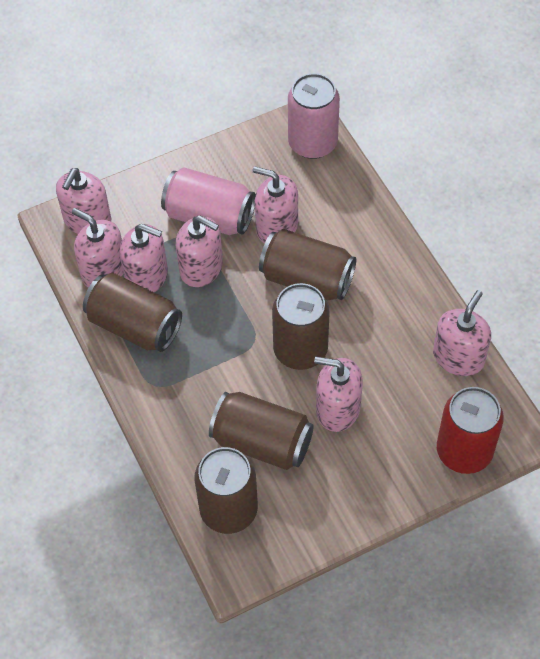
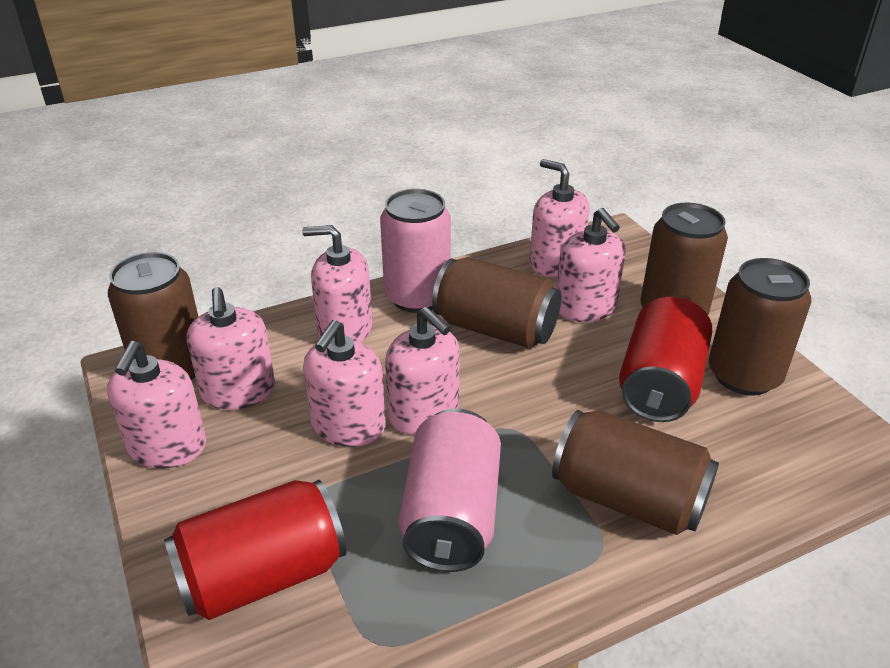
red can: 1 -> 2

